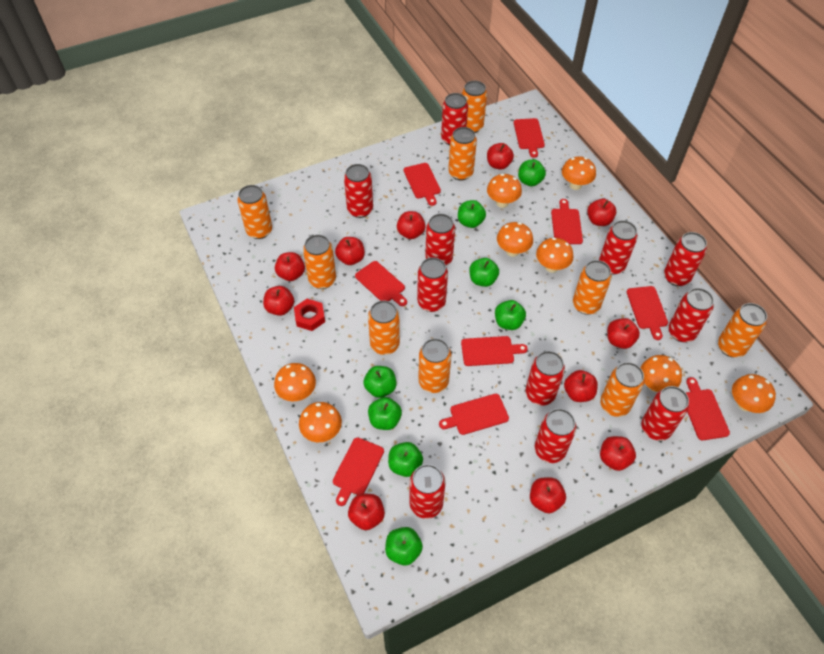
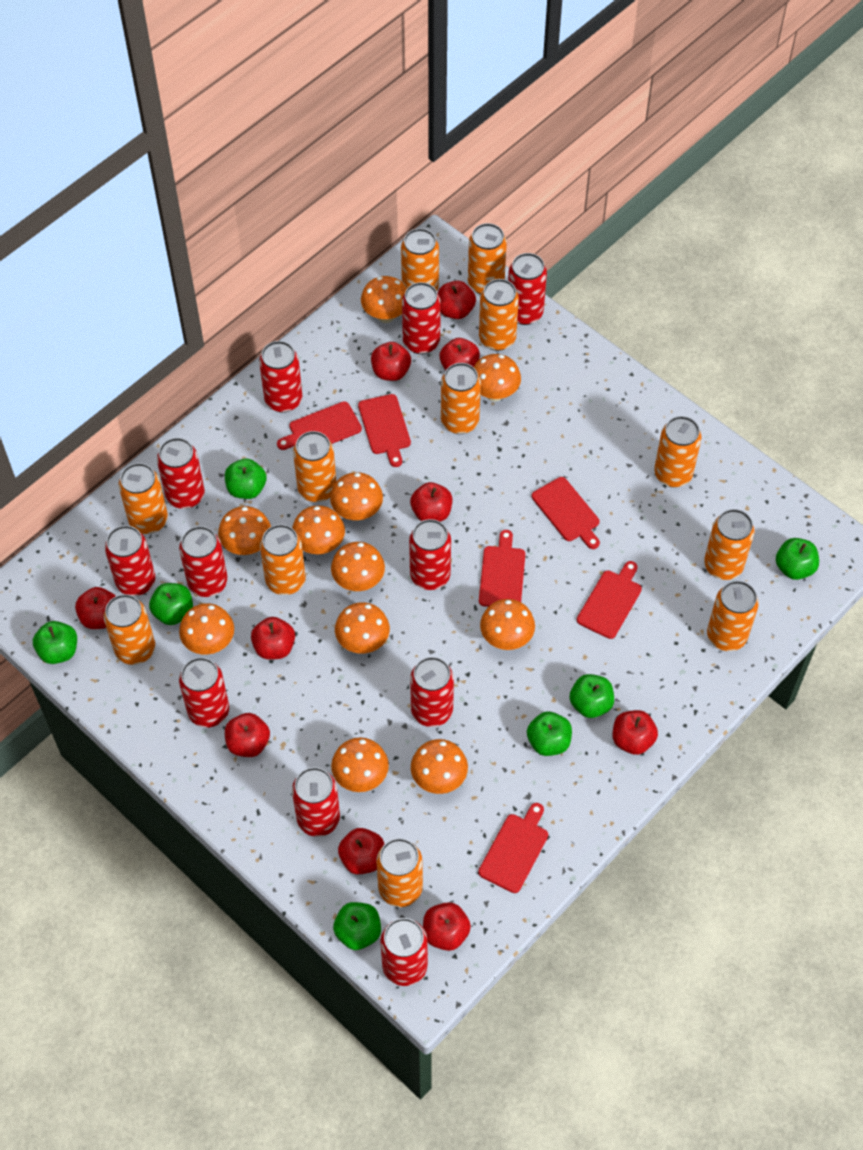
green apple: 8 -> 7
orange can: 9 -> 12
orange mushroom: 8 -> 11
red apple: 11 -> 10
red cutting board: 9 -> 6
red nut: 1 -> 0

